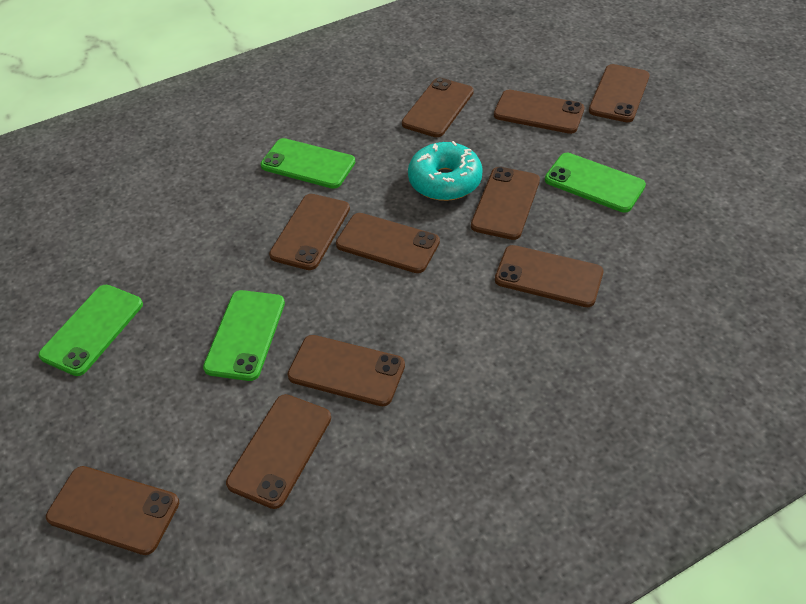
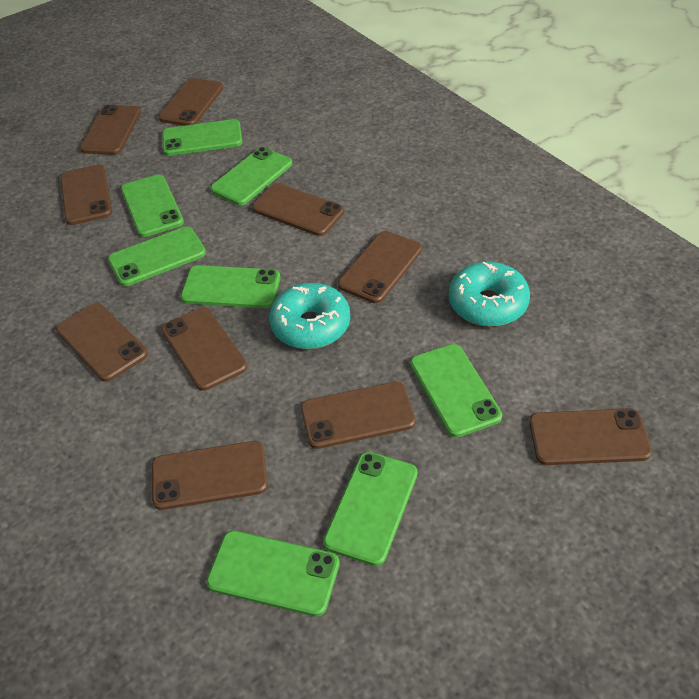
green phone: 4 -> 8
turquoise donut: 1 -> 2

